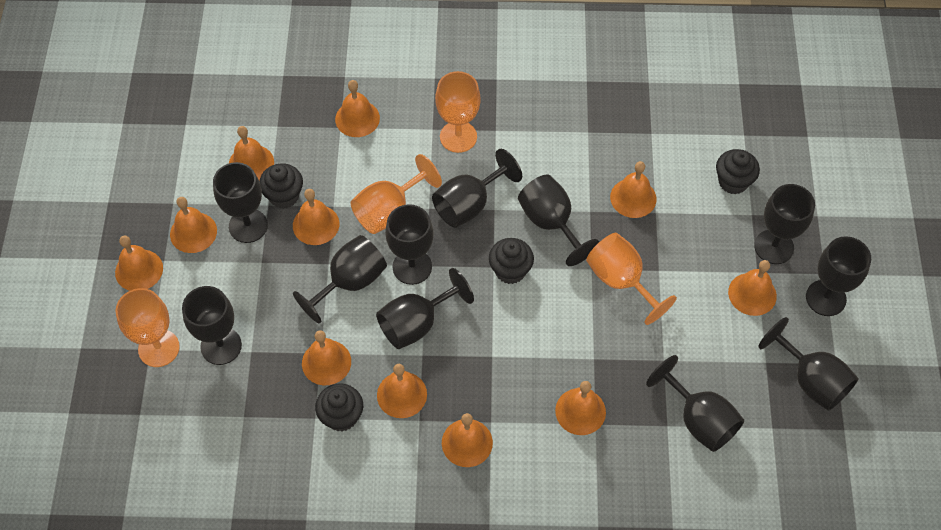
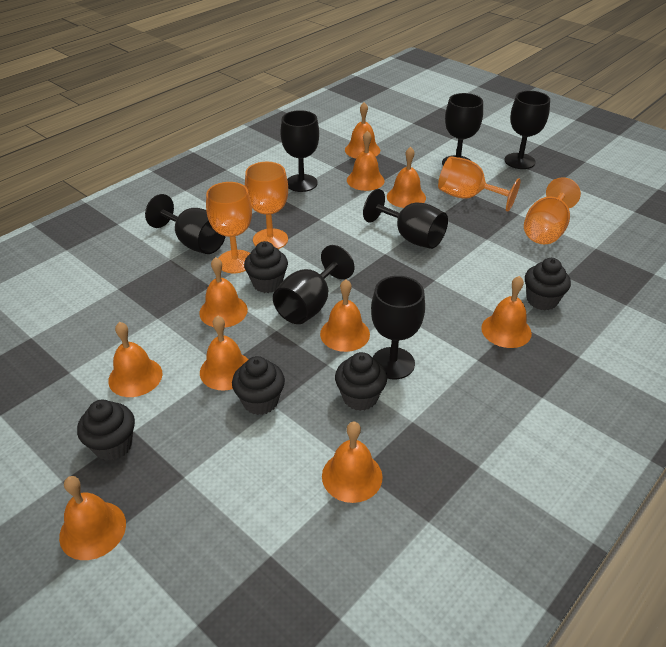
black cupcake: 4 -> 5
black goblet: 11 -> 7
orange bell: 11 -> 10

